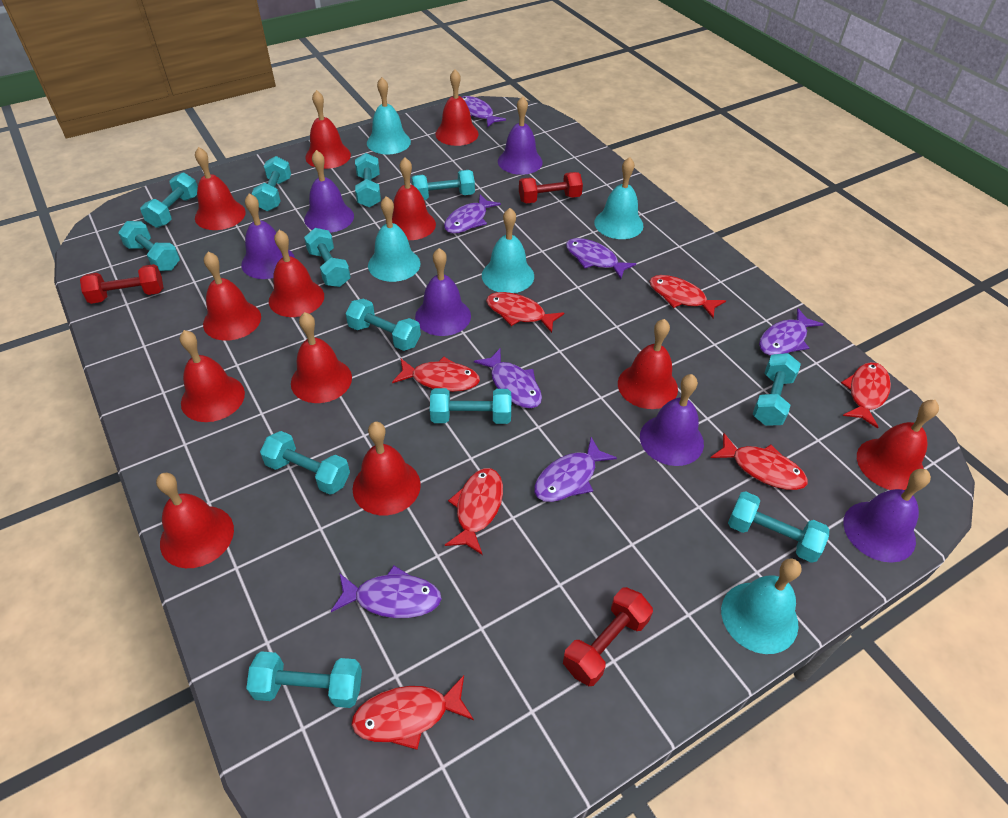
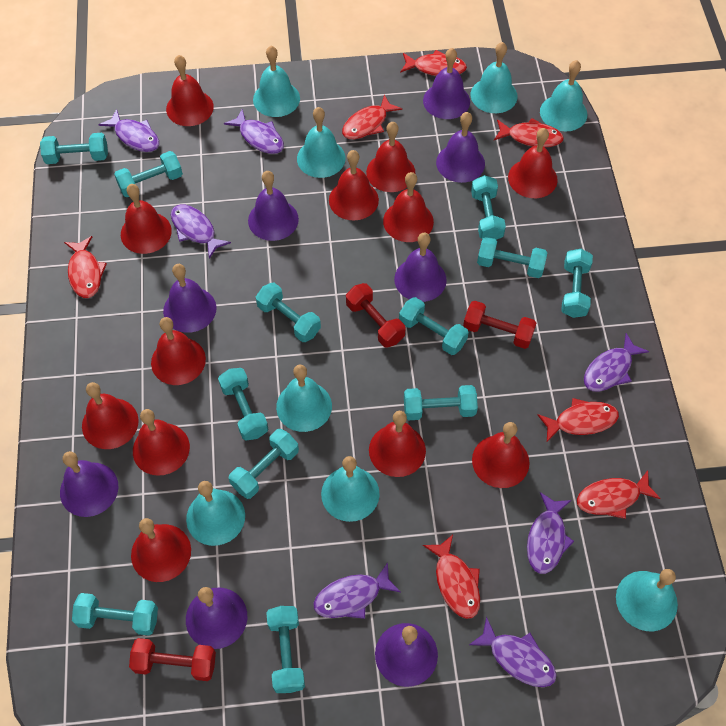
purple bell: 6 -> 8
turquoise bell: 5 -> 8

